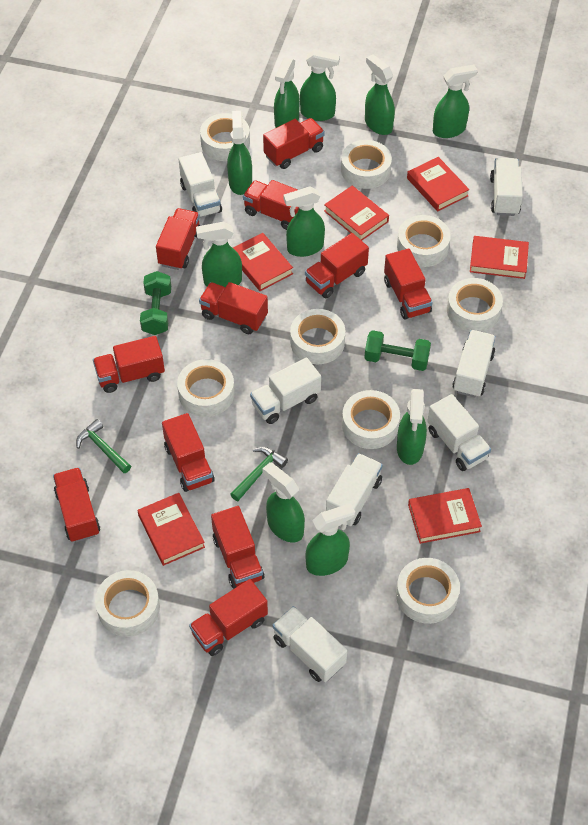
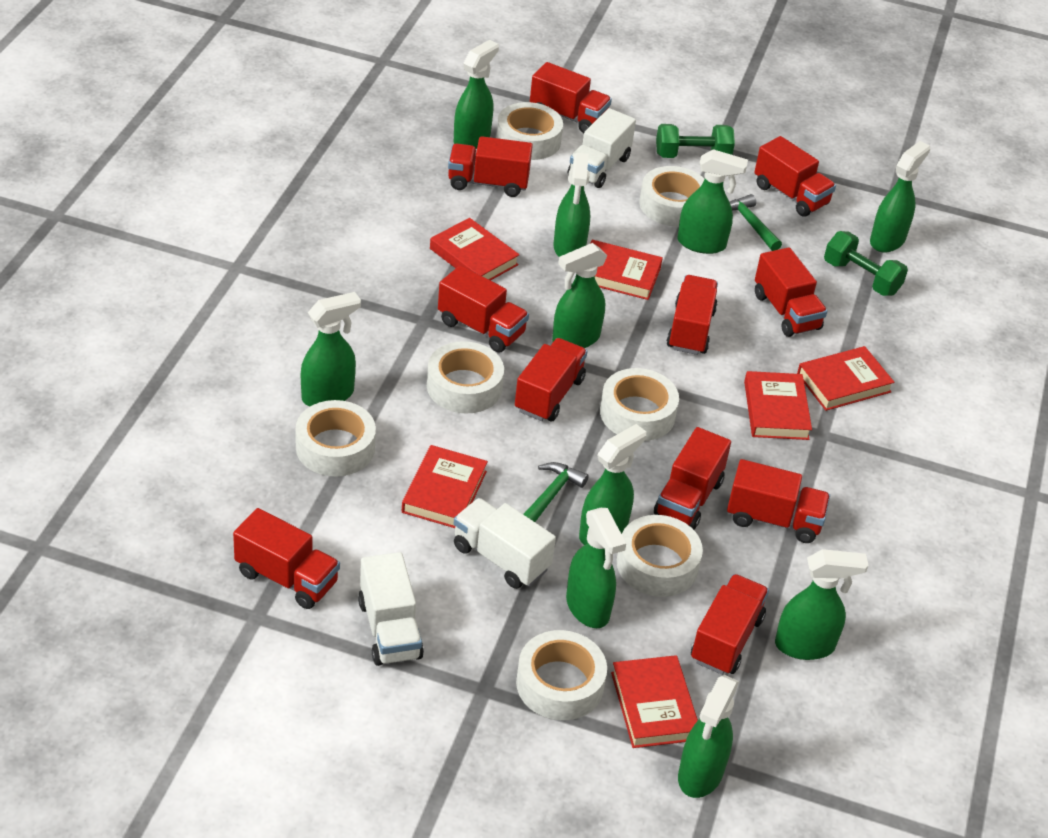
white tape: 9 -> 7
white truck: 7 -> 3

